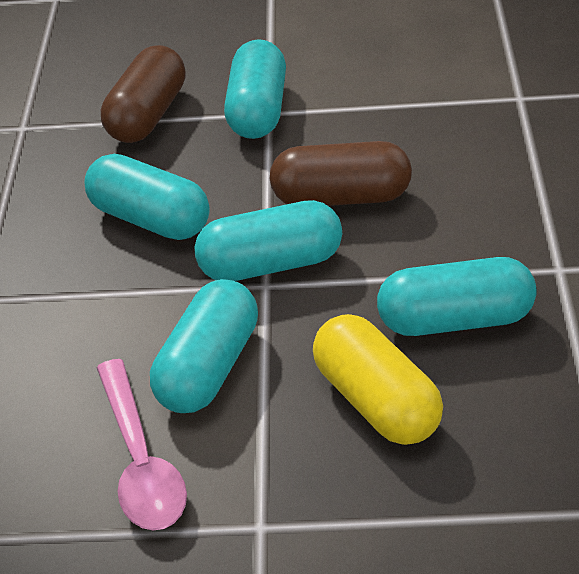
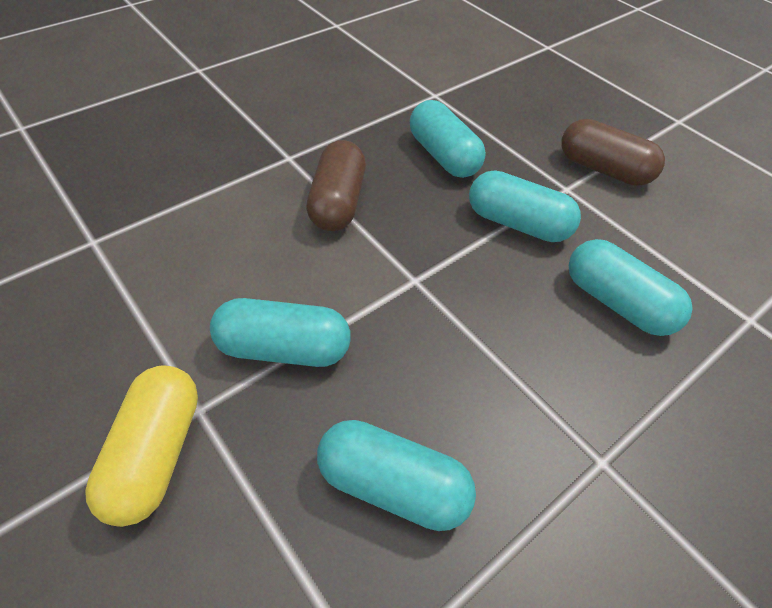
pink spoon: 1 -> 0

